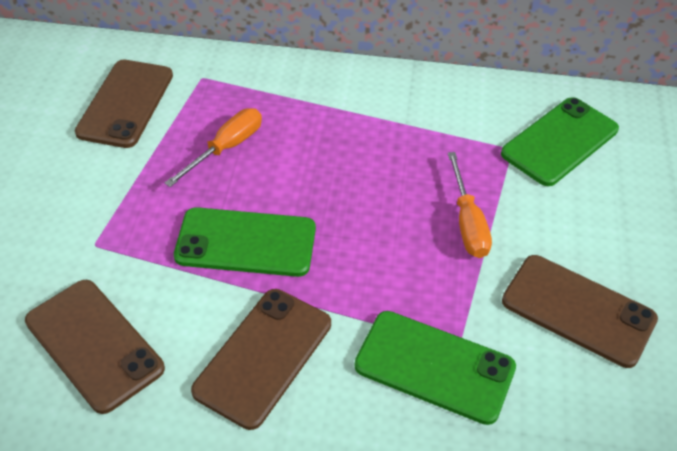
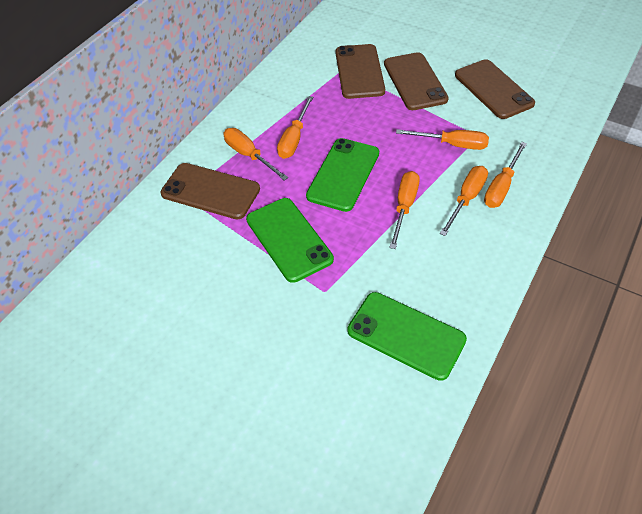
orange screwdriver: 2 -> 6

